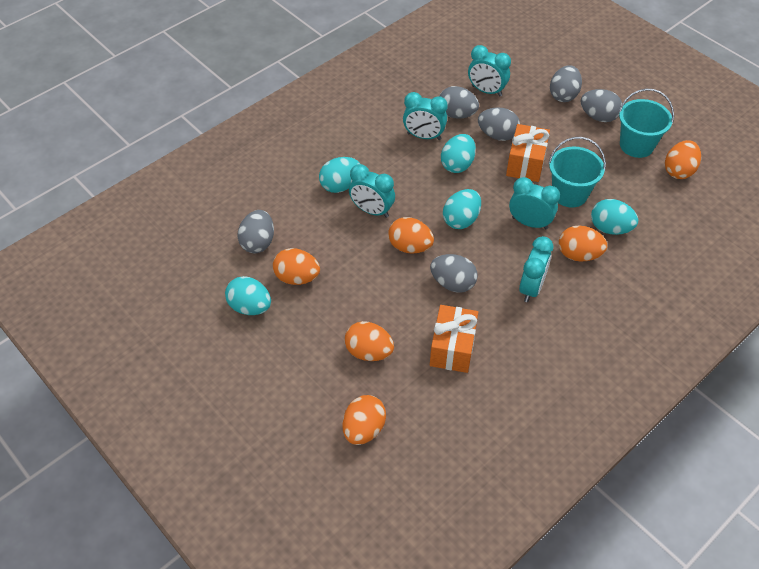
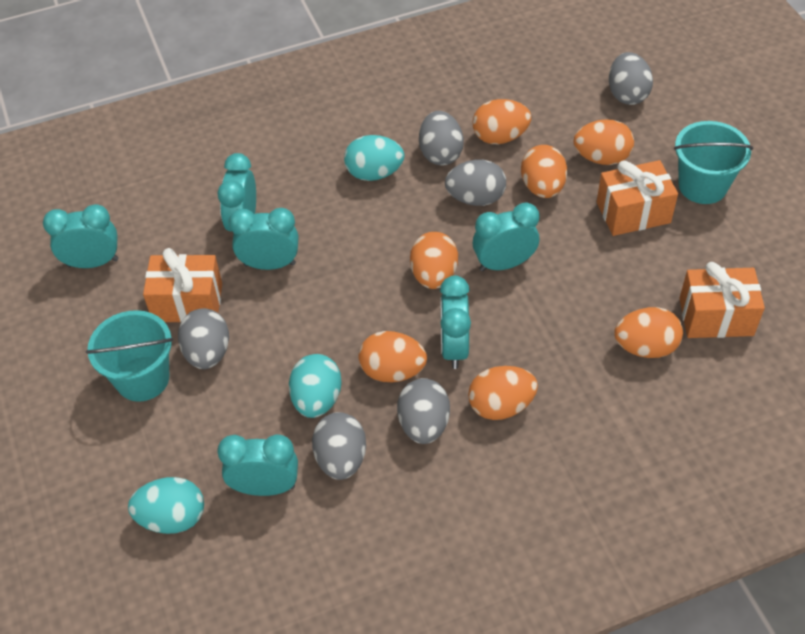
orange egg: 6 -> 7
orange gift: 2 -> 3
turquoise clock: 5 -> 6
turquoise egg: 5 -> 3

